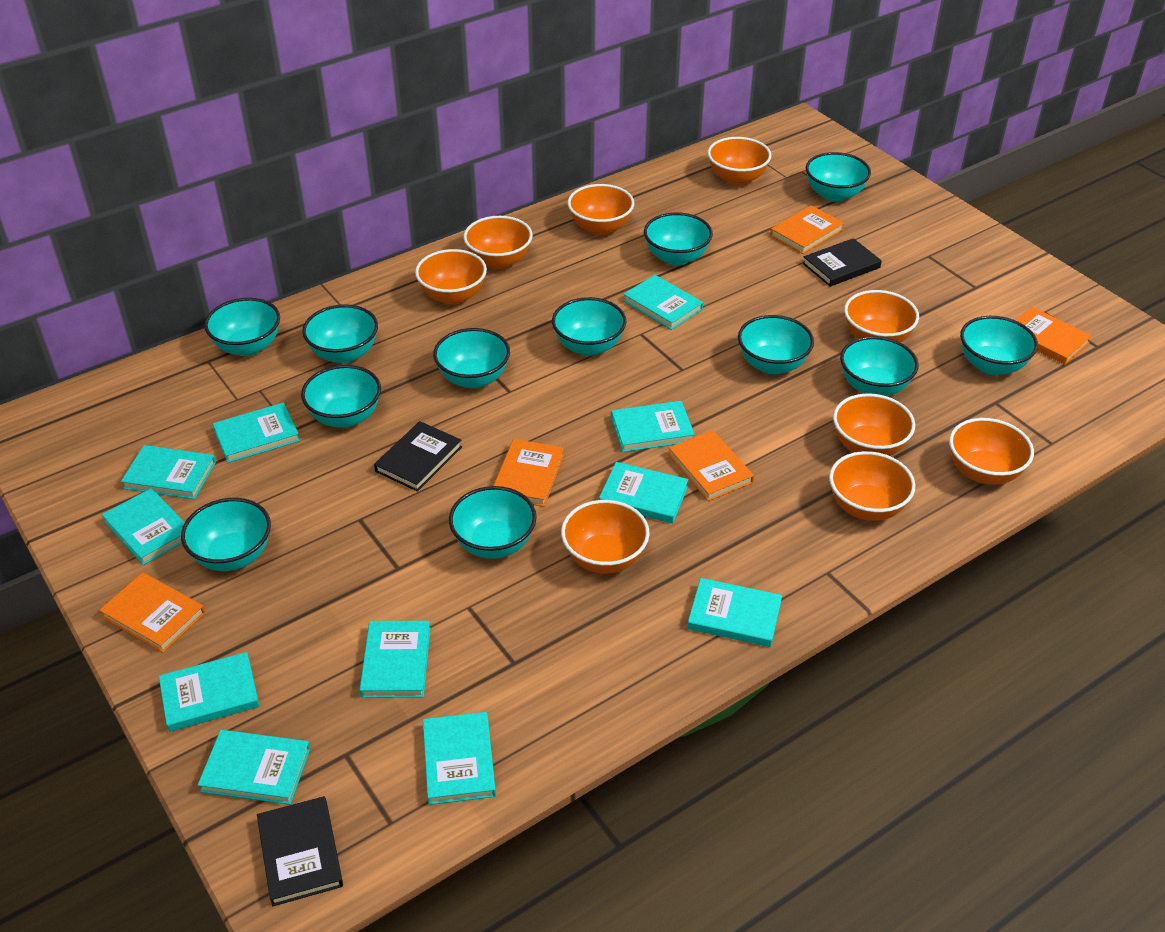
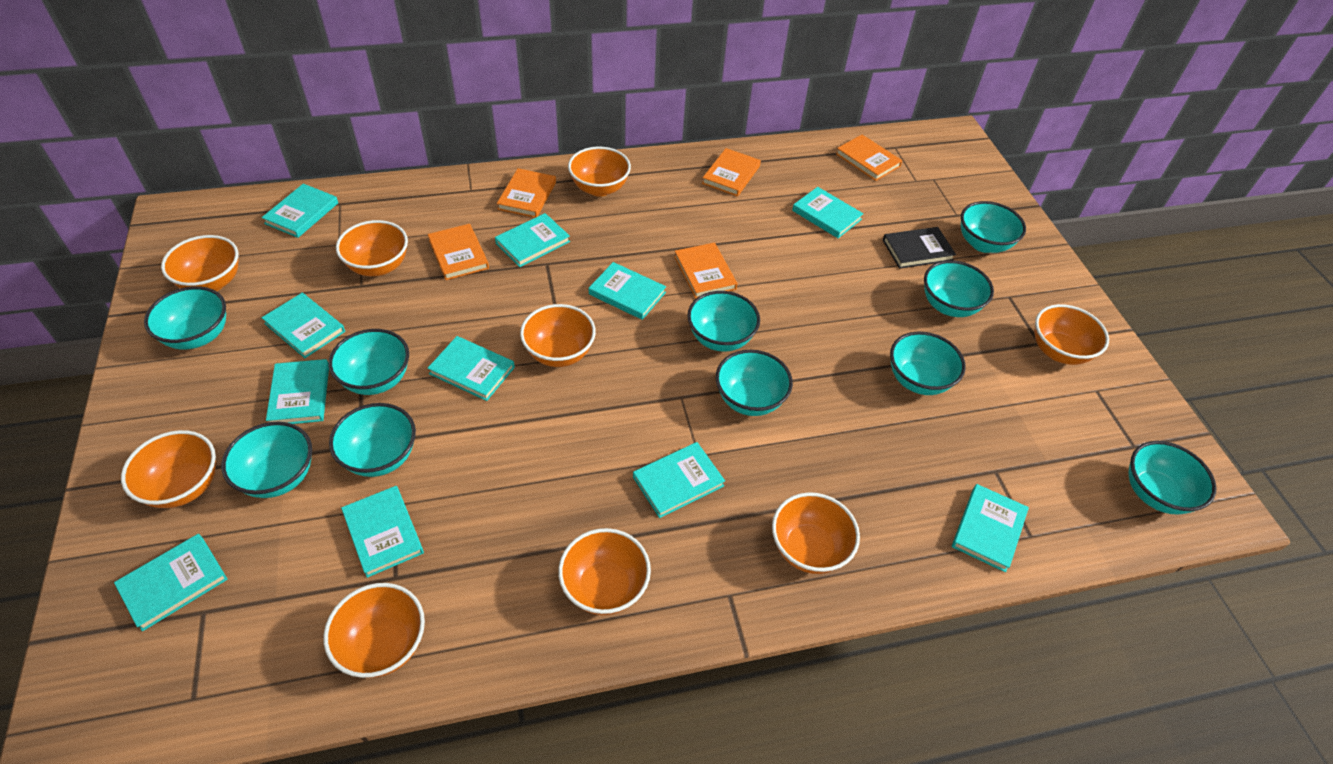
black book: 3 -> 1
turquoise bowl: 12 -> 10

